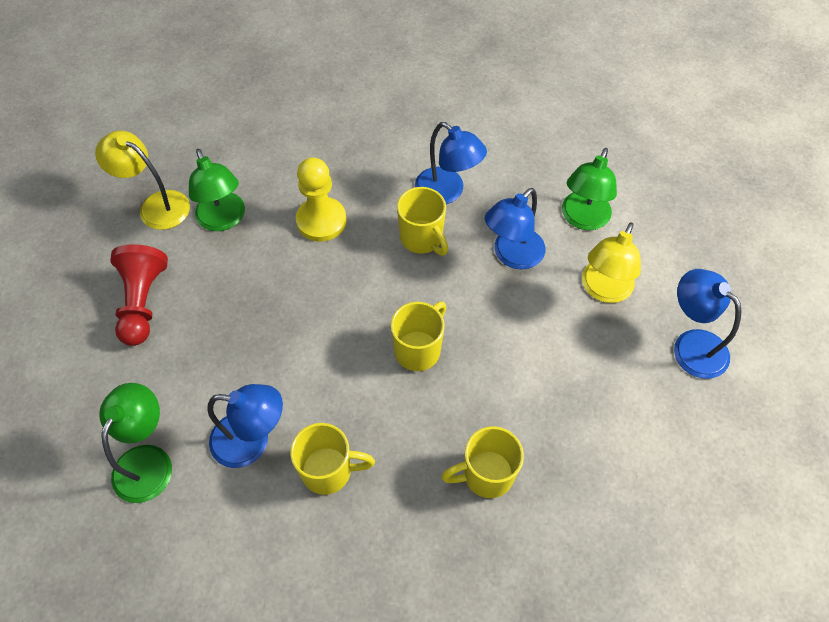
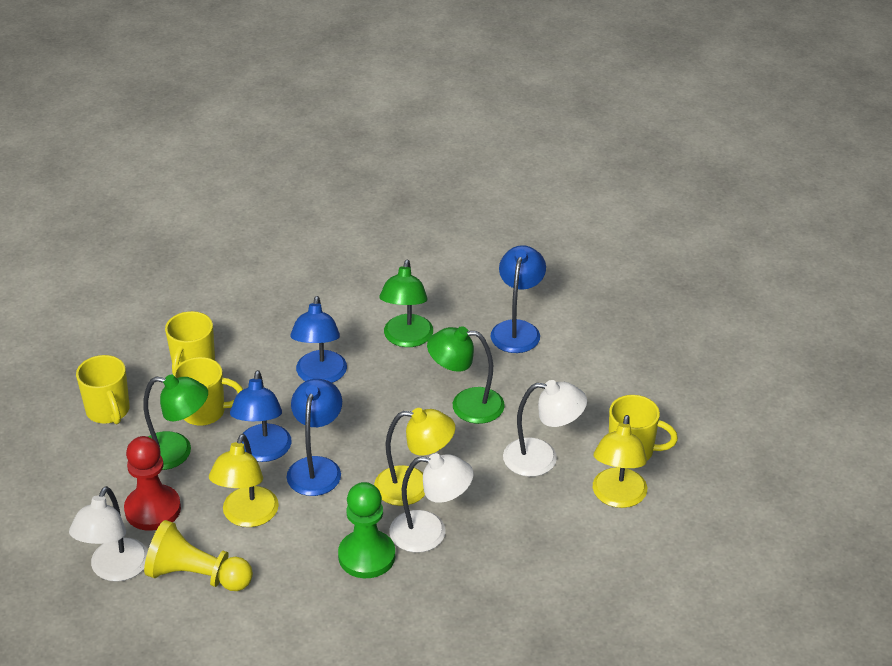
green pawn: 0 -> 1
white lamp: 0 -> 3
yellow lamp: 2 -> 3

